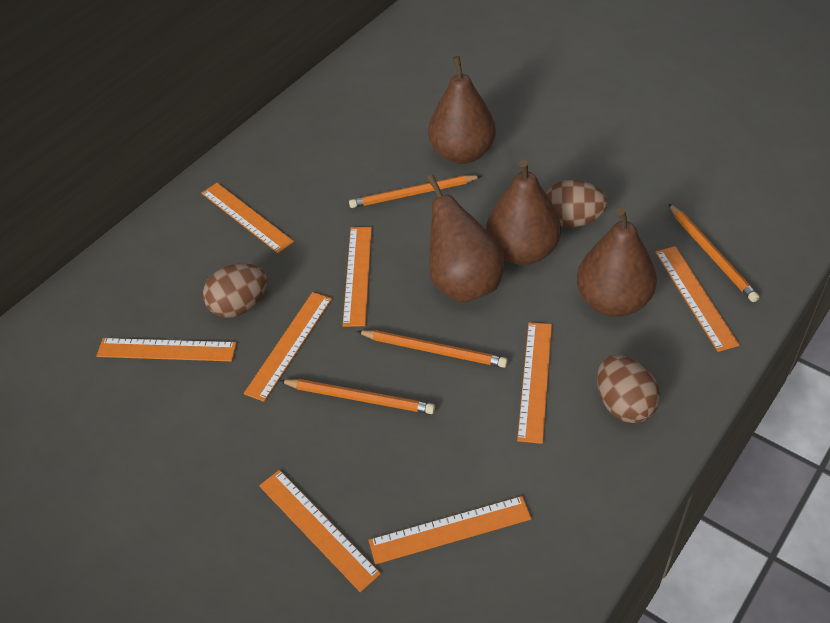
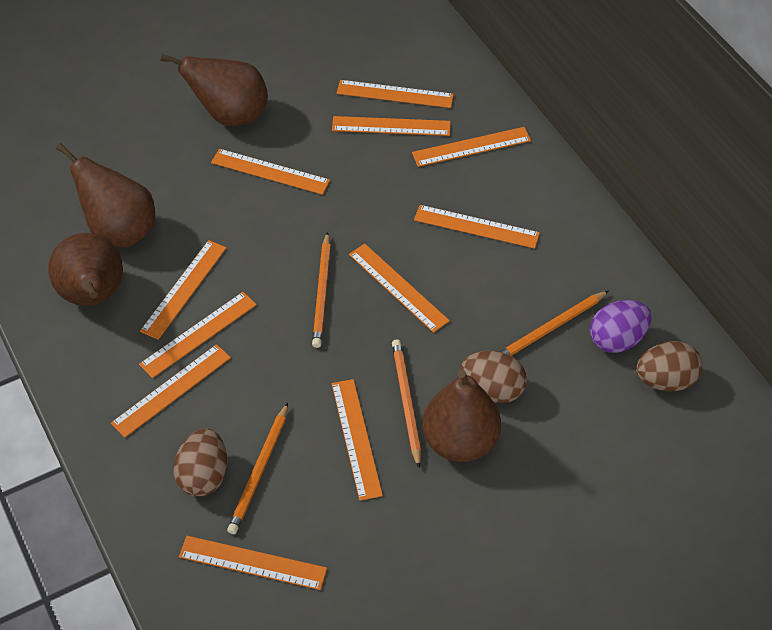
orange ruler: 8 -> 11
purple egg: 0 -> 1

